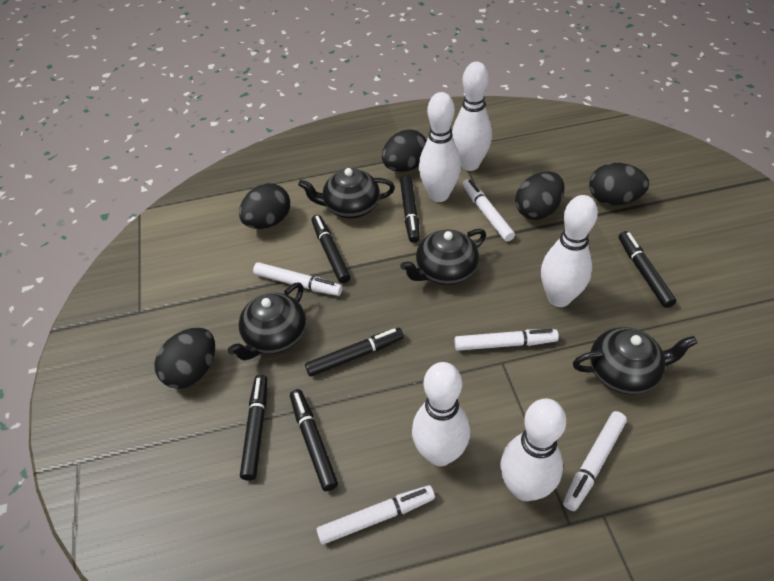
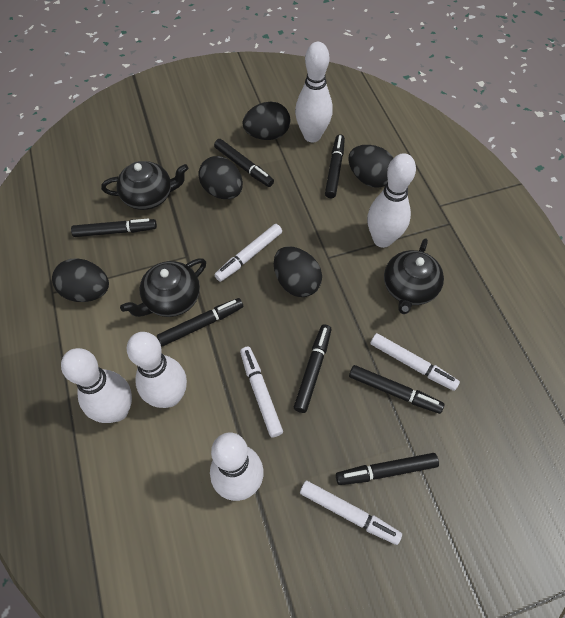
black marker: 6 -> 7
black teapot: 4 -> 3
white marker: 5 -> 4

